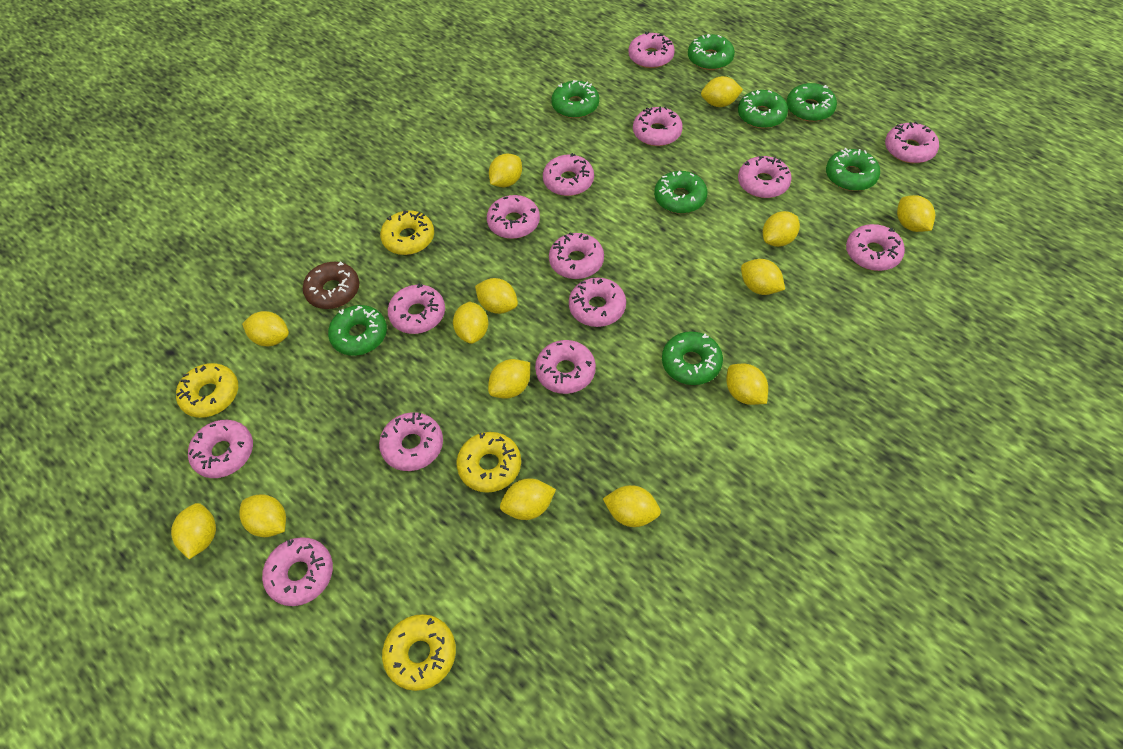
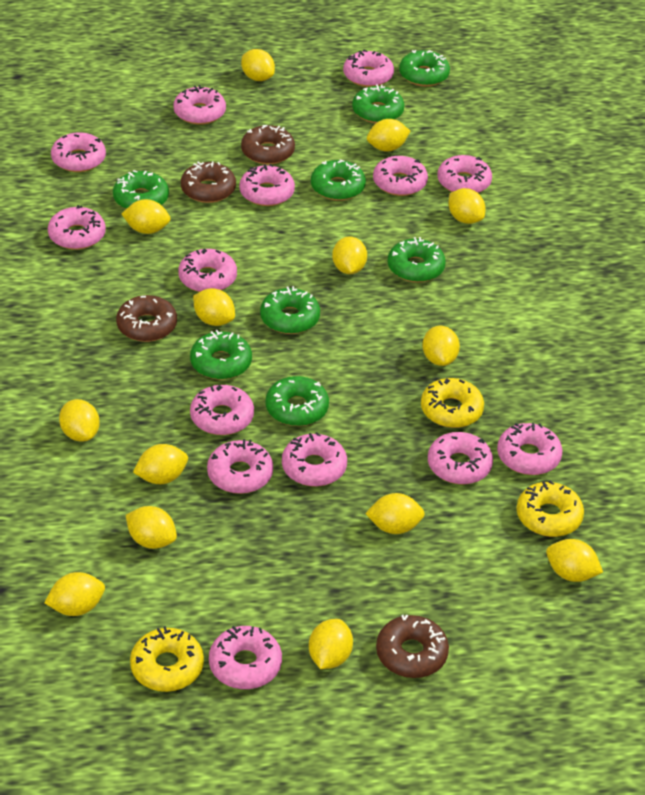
brown donut: 1 -> 4
yellow donut: 4 -> 3

